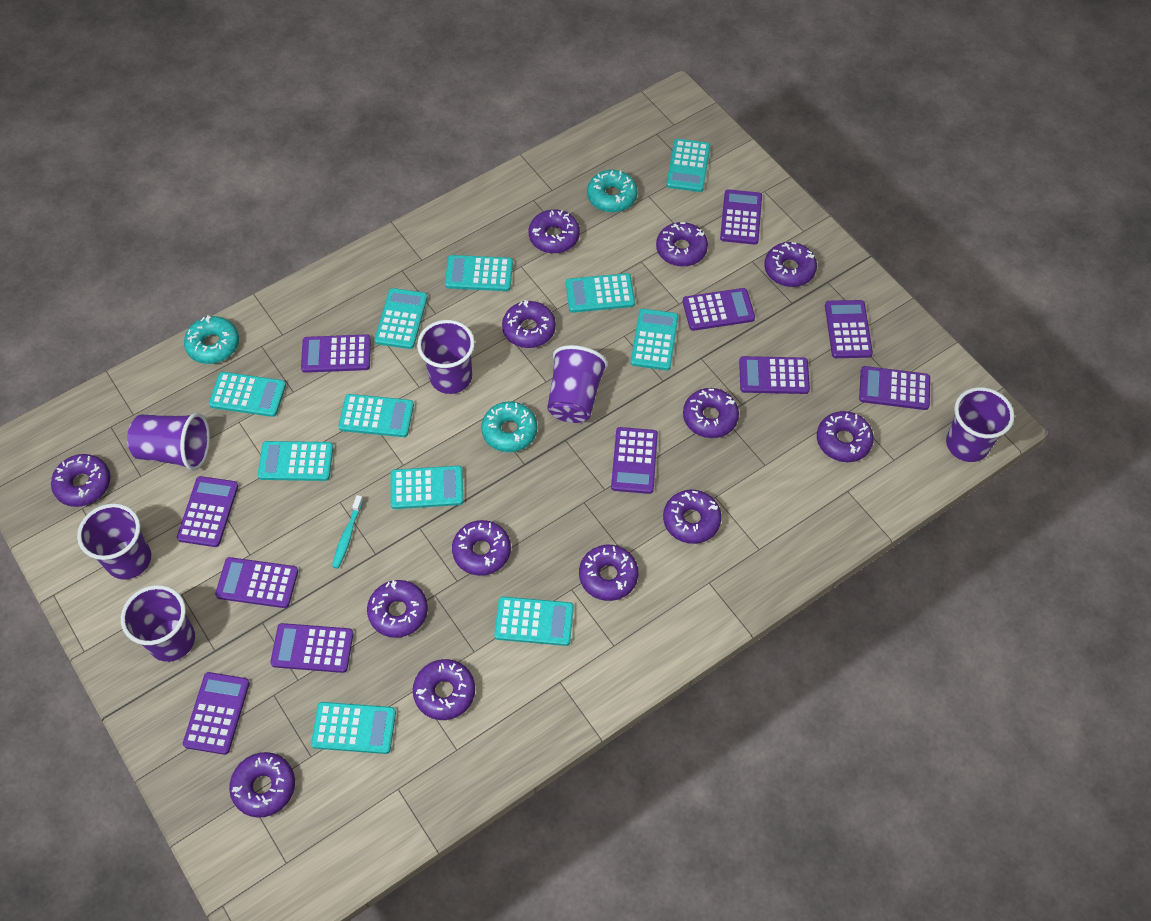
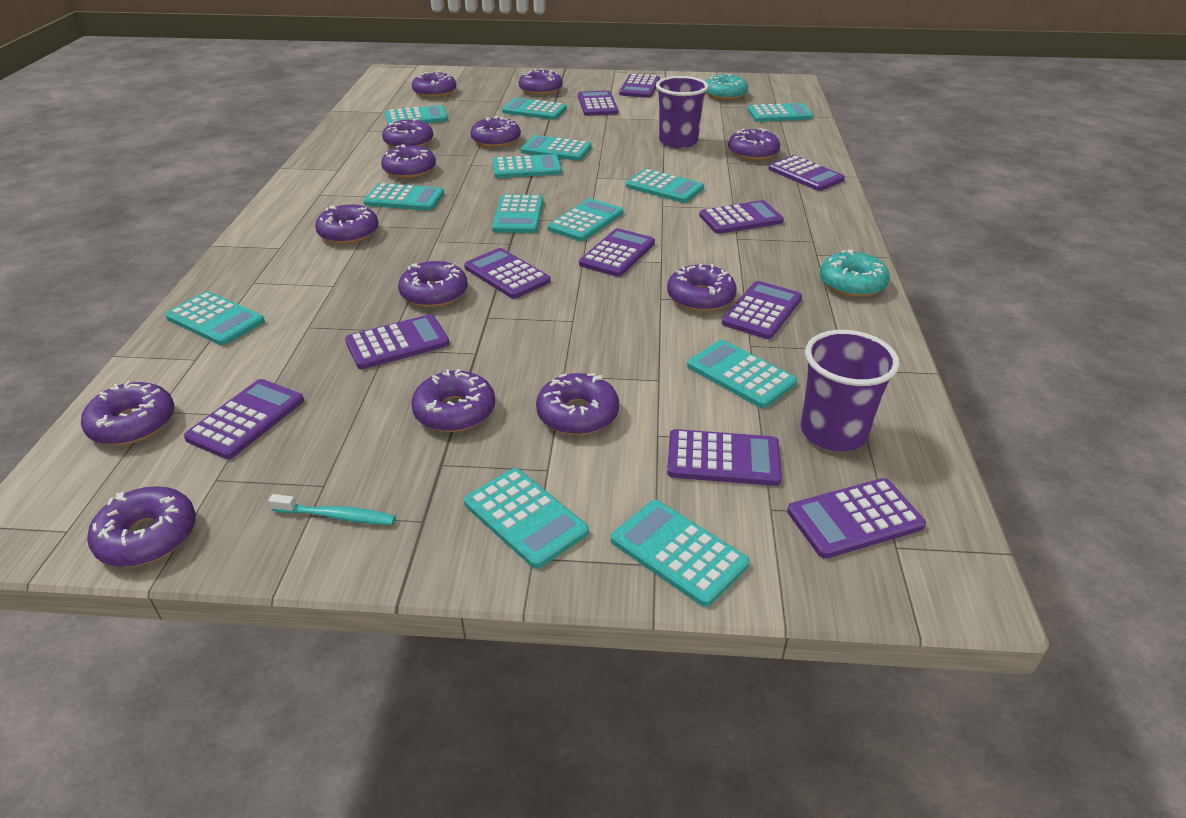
purple cup: 6 -> 2
turquoise calculator: 11 -> 13
turquoise donut: 3 -> 2

